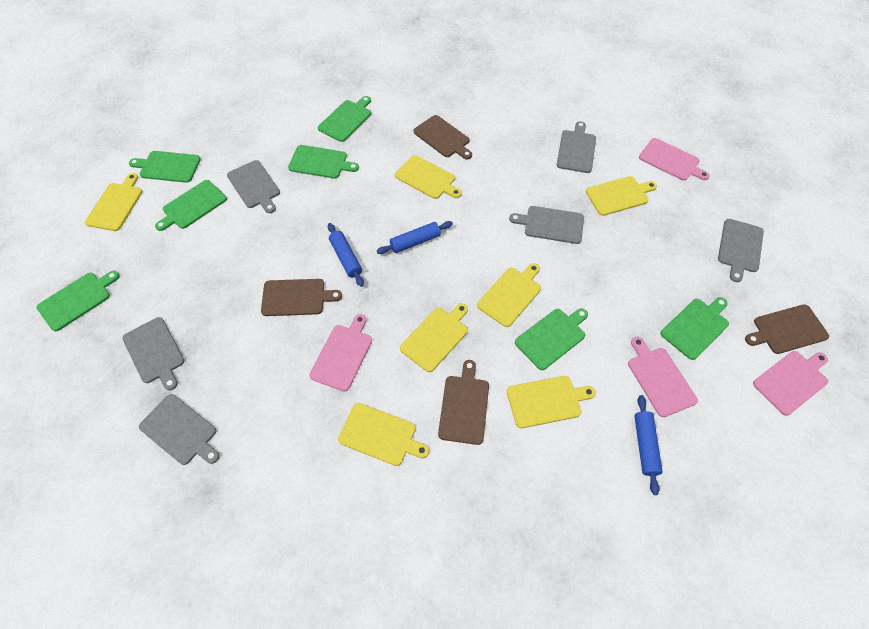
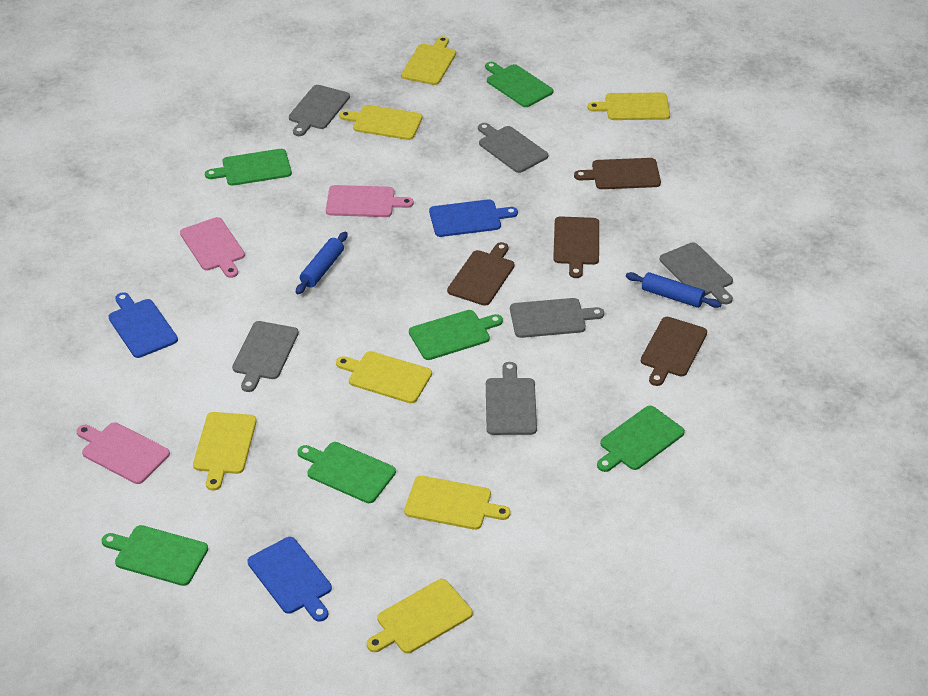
blue cutting board: 0 -> 3
blue rolling pin: 3 -> 2
green cutting board: 7 -> 6
pink cutting board: 4 -> 3

